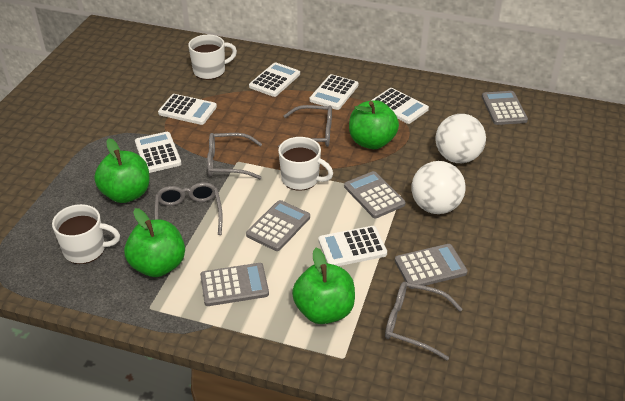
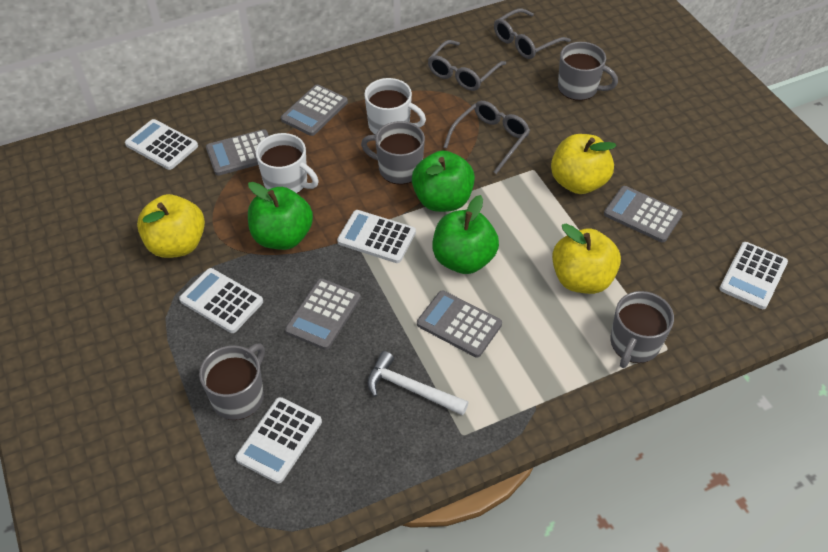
green apple: 4 -> 3
grey glasses: 4 -> 3
grey mug: 0 -> 4
white ball: 2 -> 0
white calculator: 6 -> 5
white hammer: 0 -> 1
white mug: 3 -> 2
yellow apple: 0 -> 3

